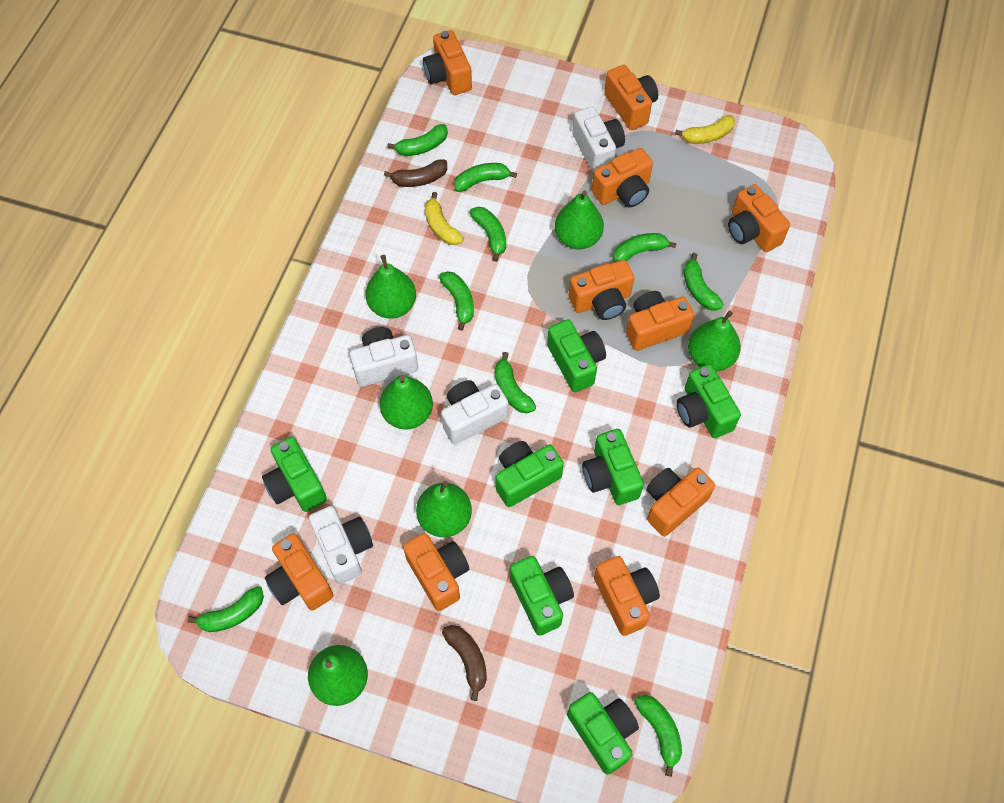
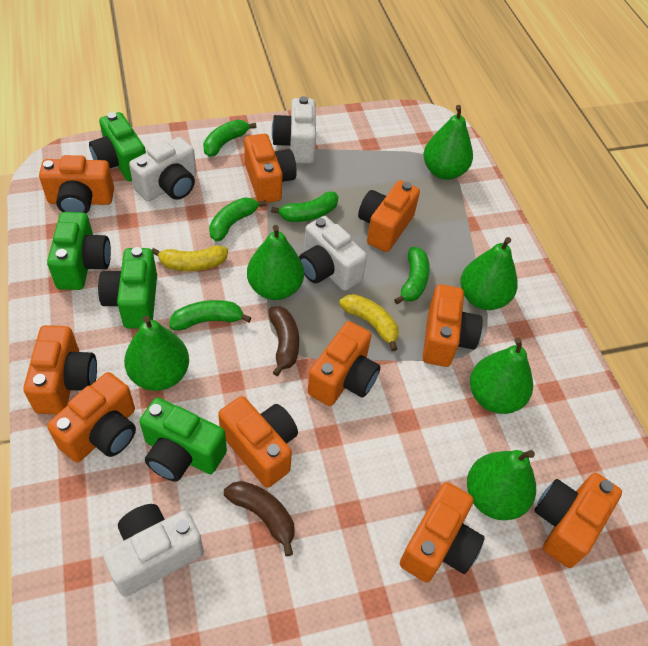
green banana: 9 -> 5
green camera: 7 -> 4

